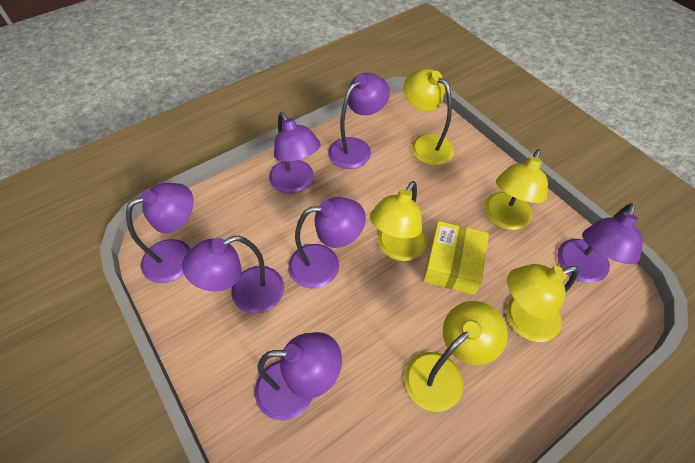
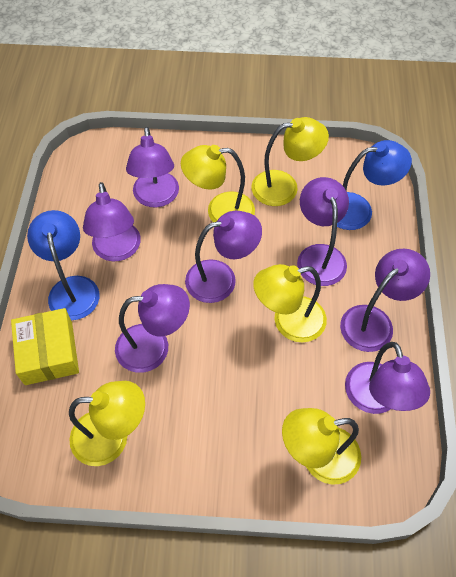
blue lamp: 0 -> 2

